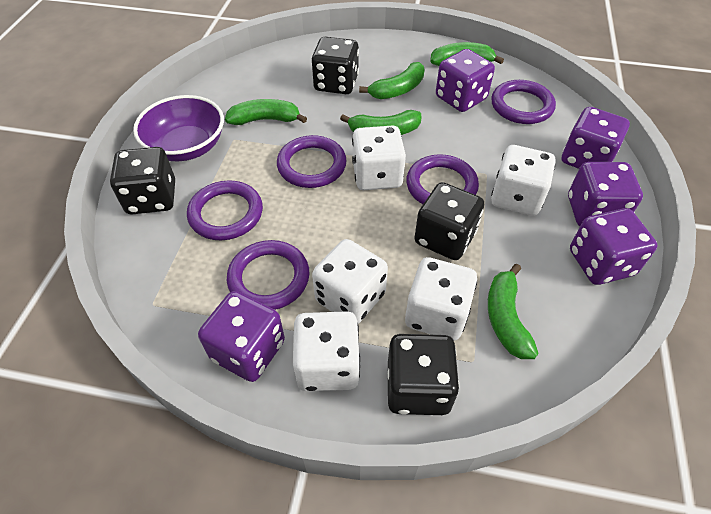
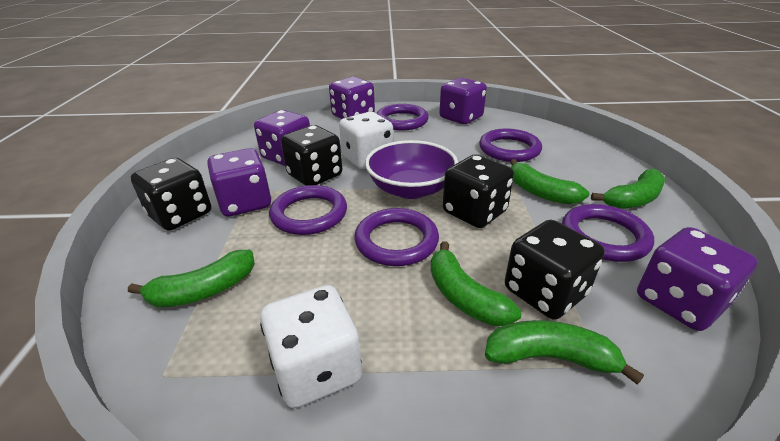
white dice: 5 -> 2

